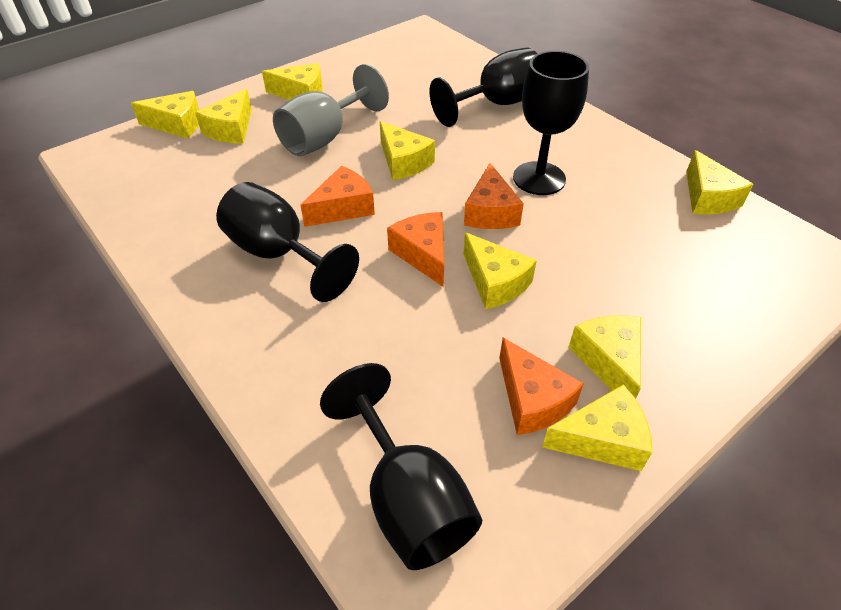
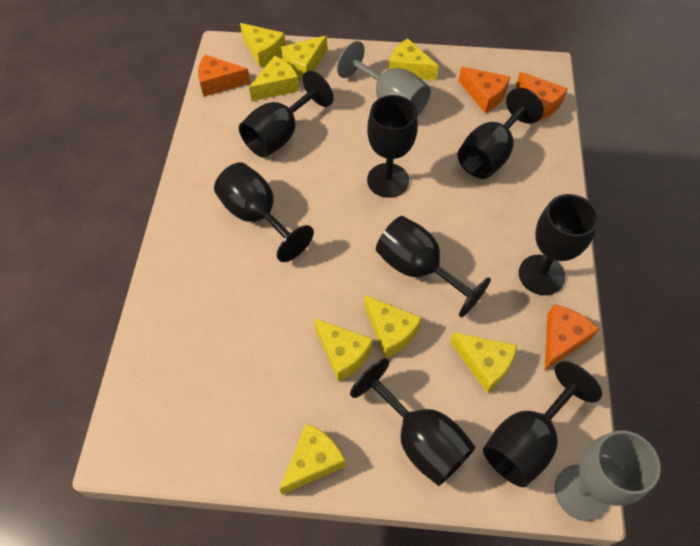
black goblet: 4 -> 8
grey goblet: 1 -> 2

